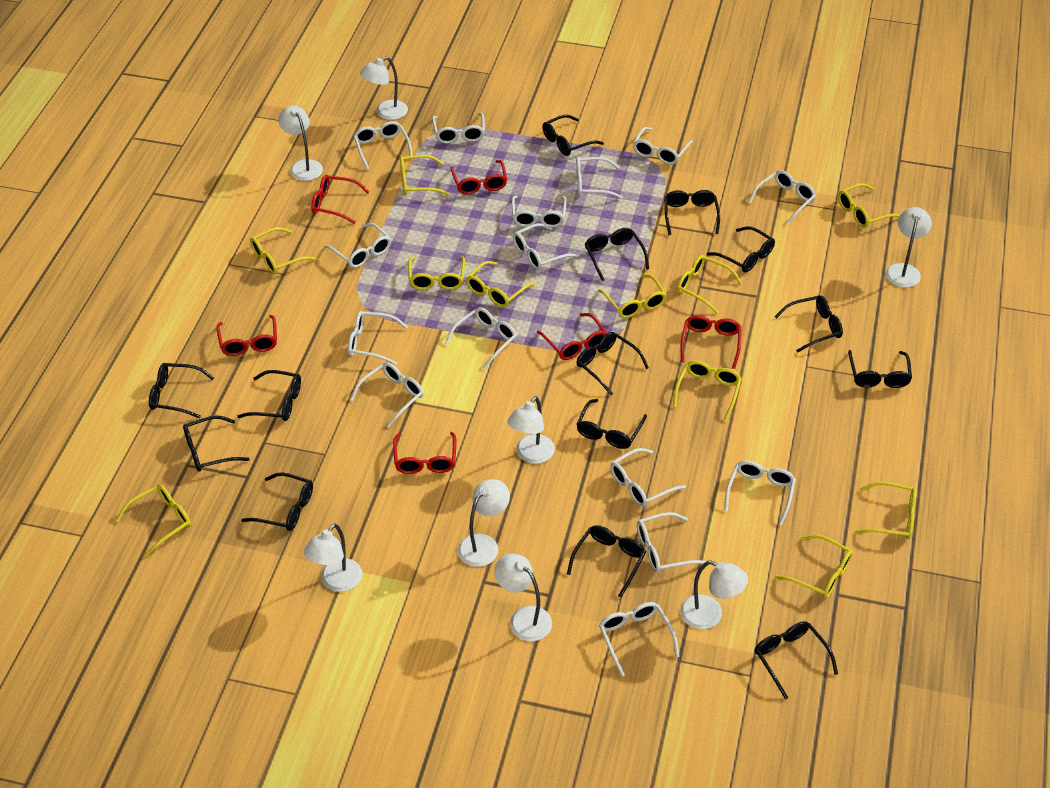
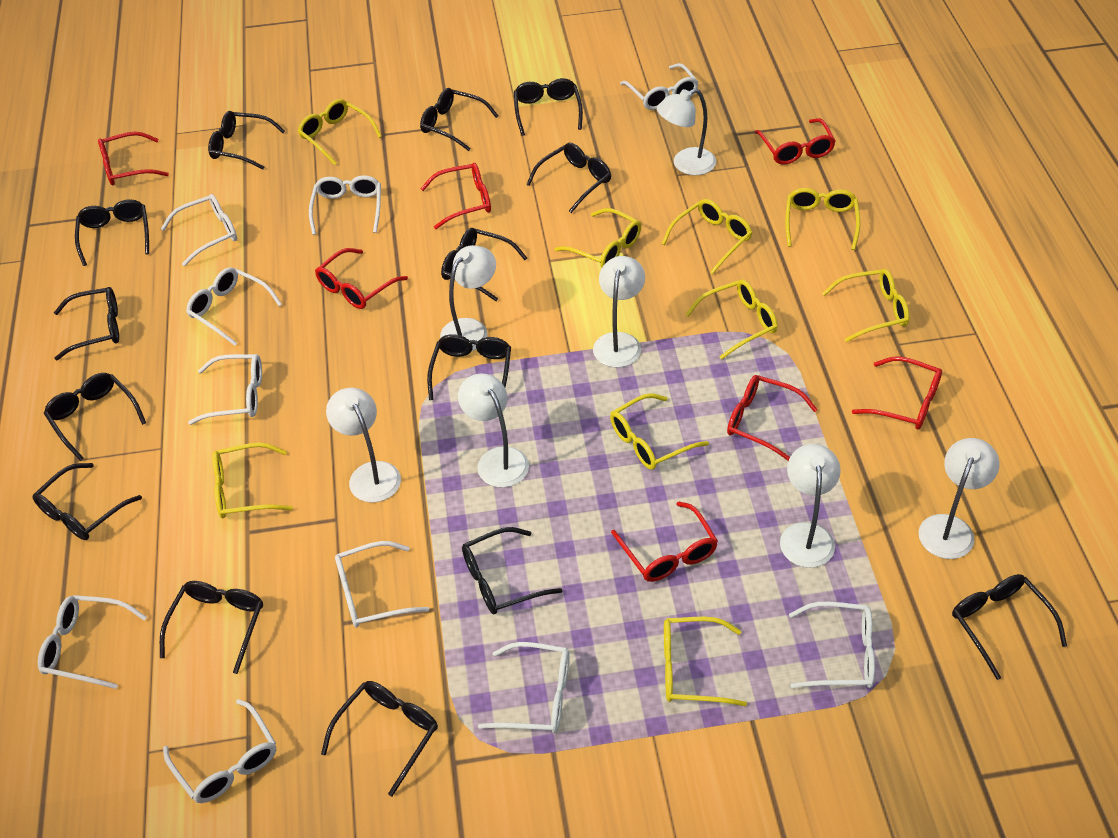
red glasses: 6 -> 7
white glasses: 15 -> 10
white lamp: 8 -> 7
yellow glasses: 11 -> 9

